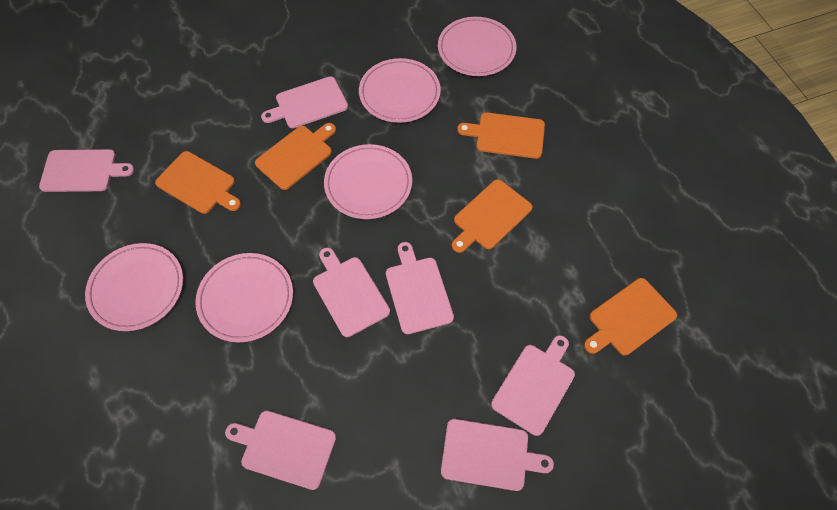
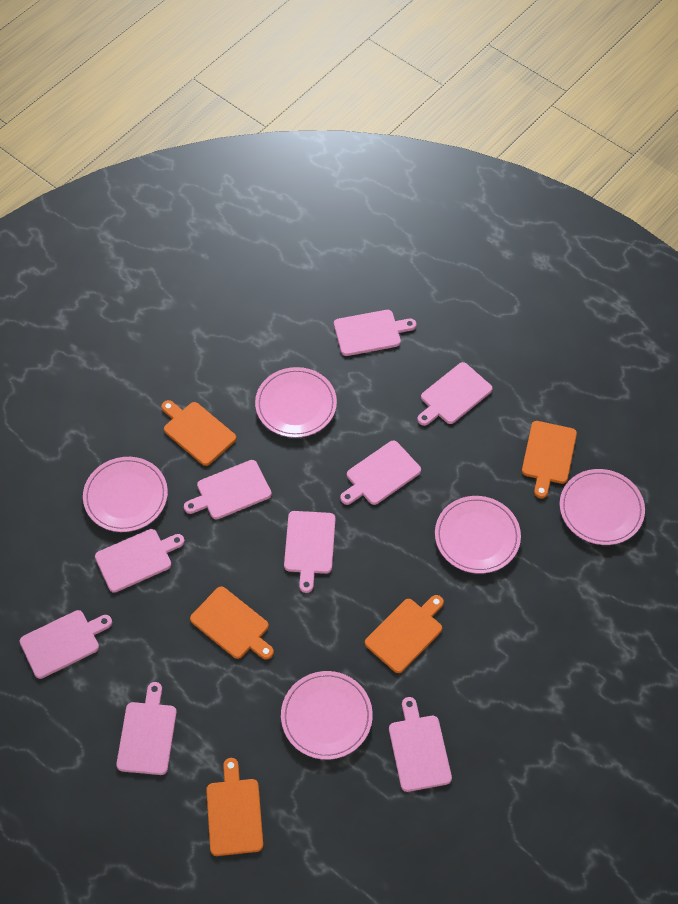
pink cutting board: 7 -> 9

